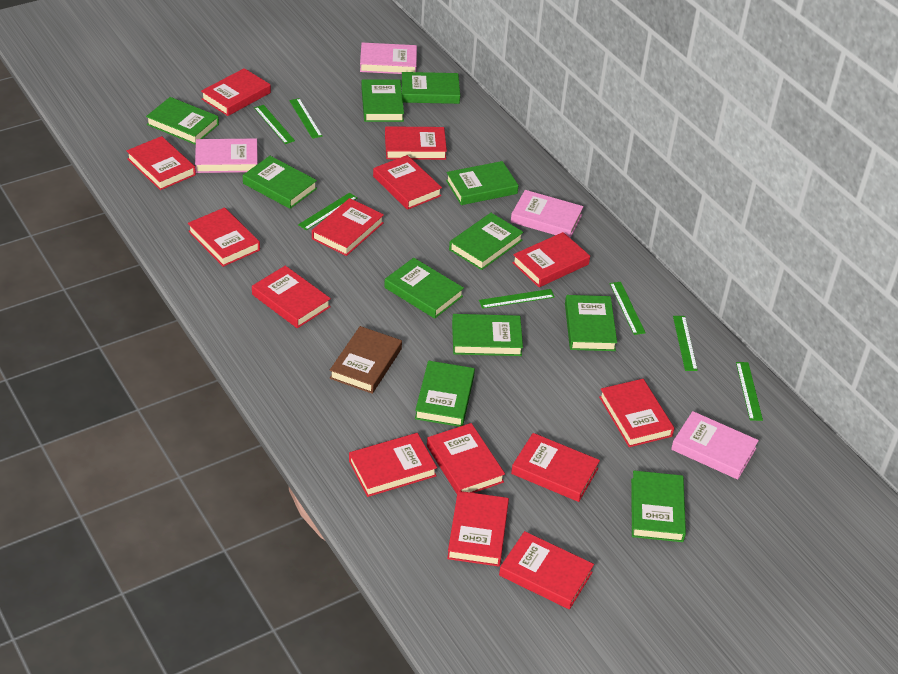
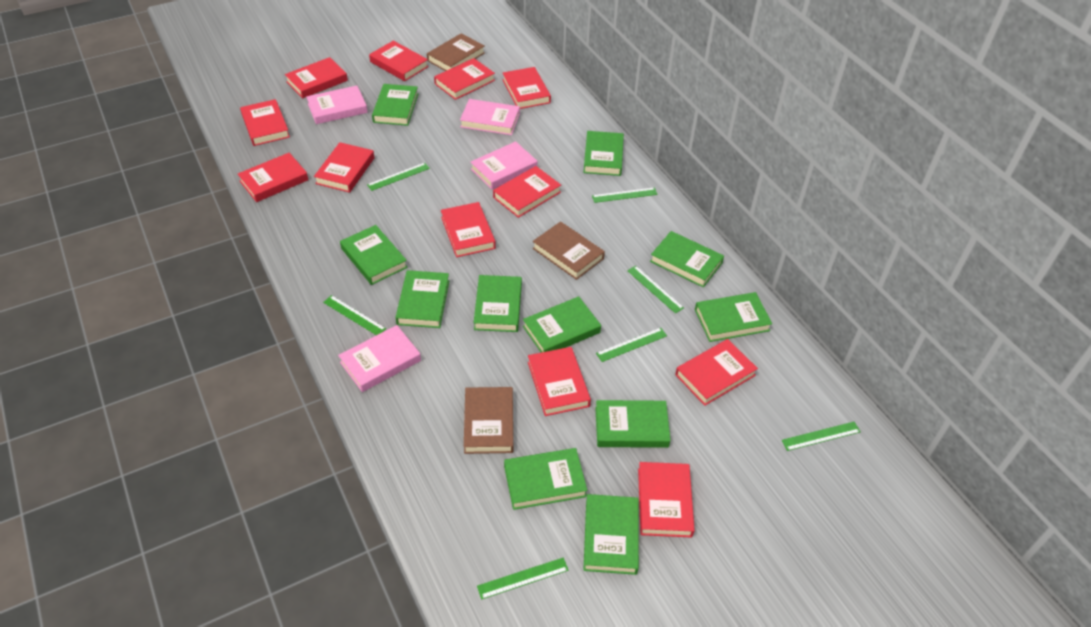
brown book: 1 -> 3
red book: 14 -> 12

